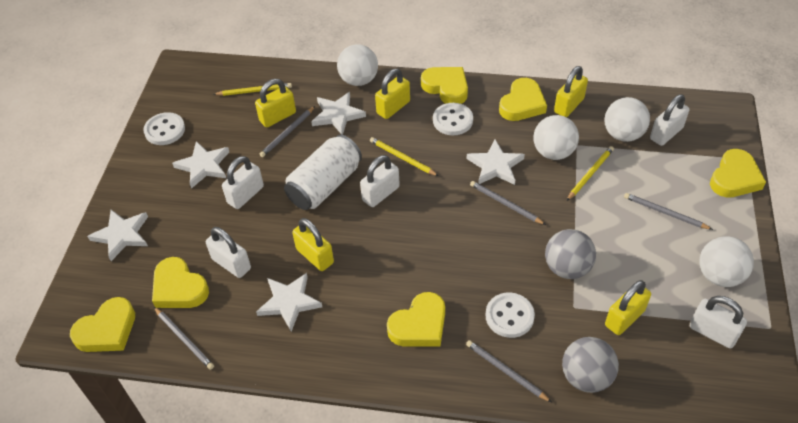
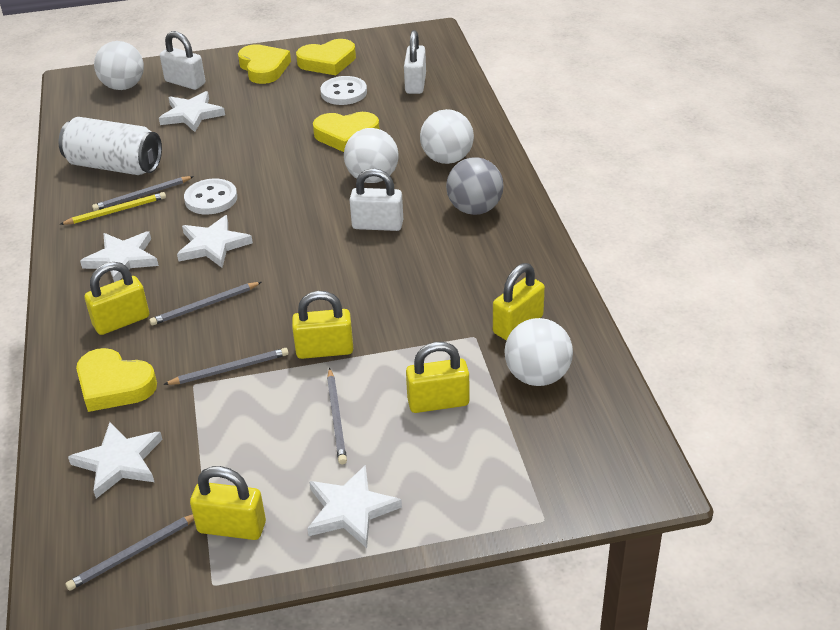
grey ball: 2 -> 1
white button: 3 -> 2
white padlock: 5 -> 3
yellow heart: 6 -> 4
yellow pencil: 3 -> 1

